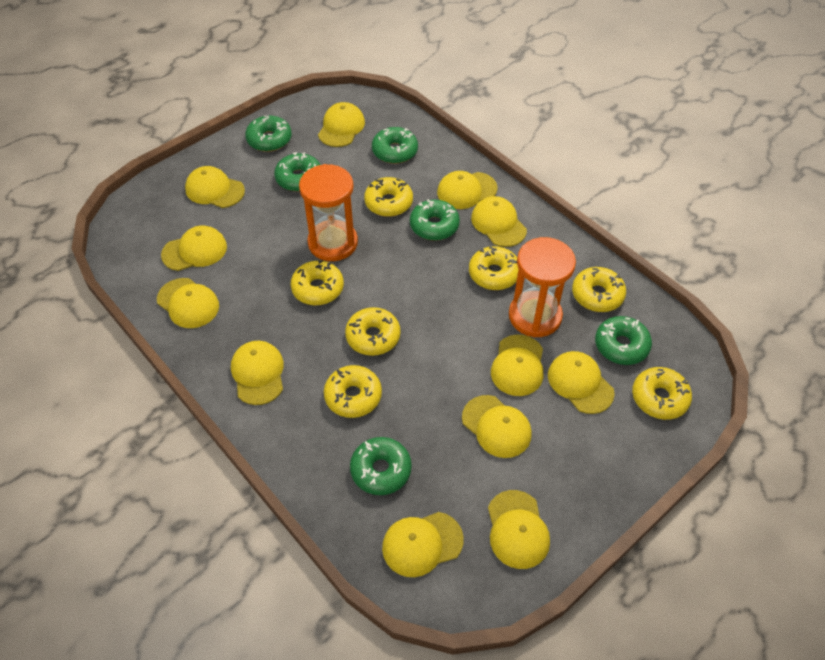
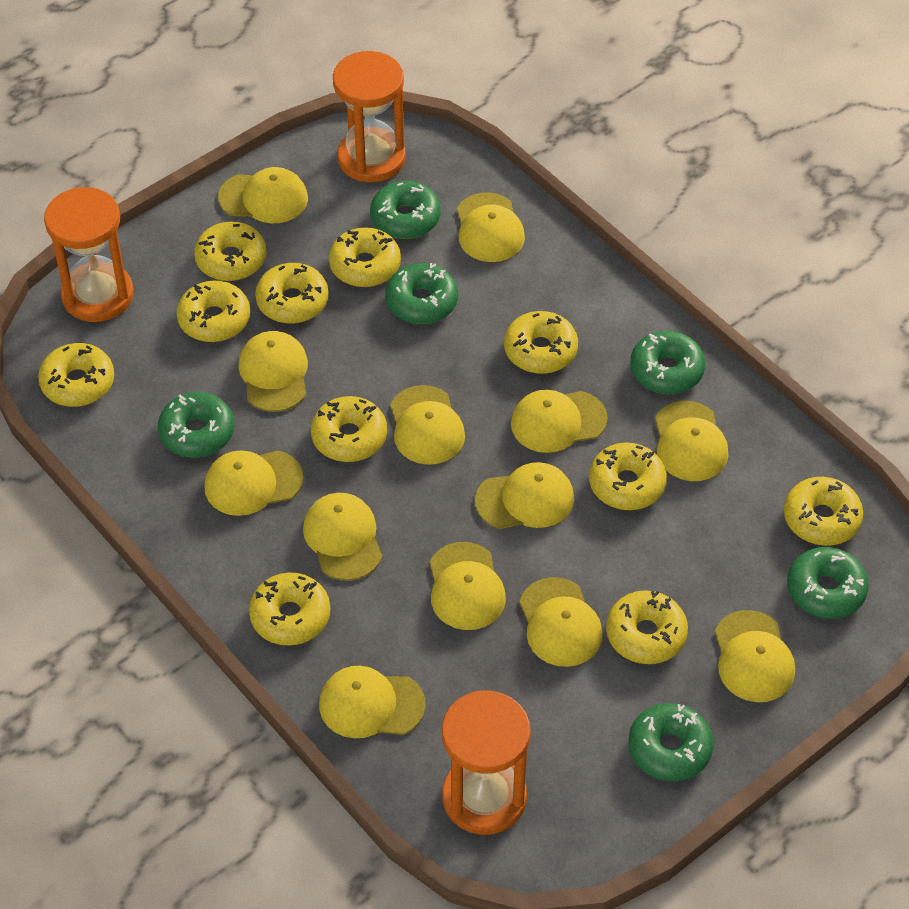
orange hourglass: 2 -> 3
yellow cap: 12 -> 13
yellow donut: 7 -> 11

